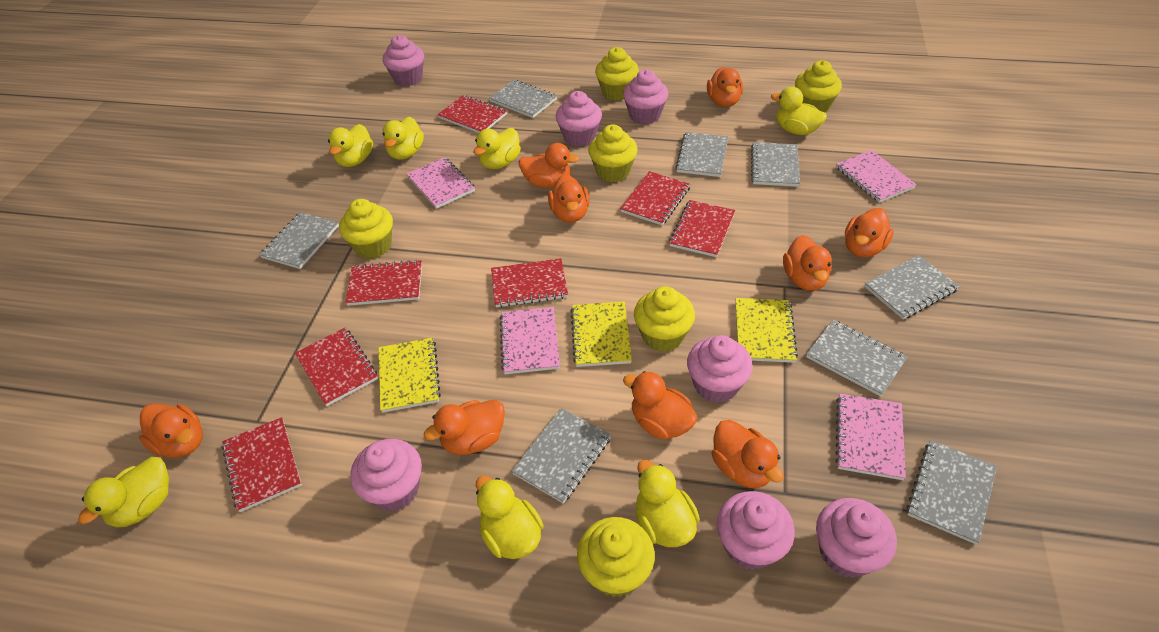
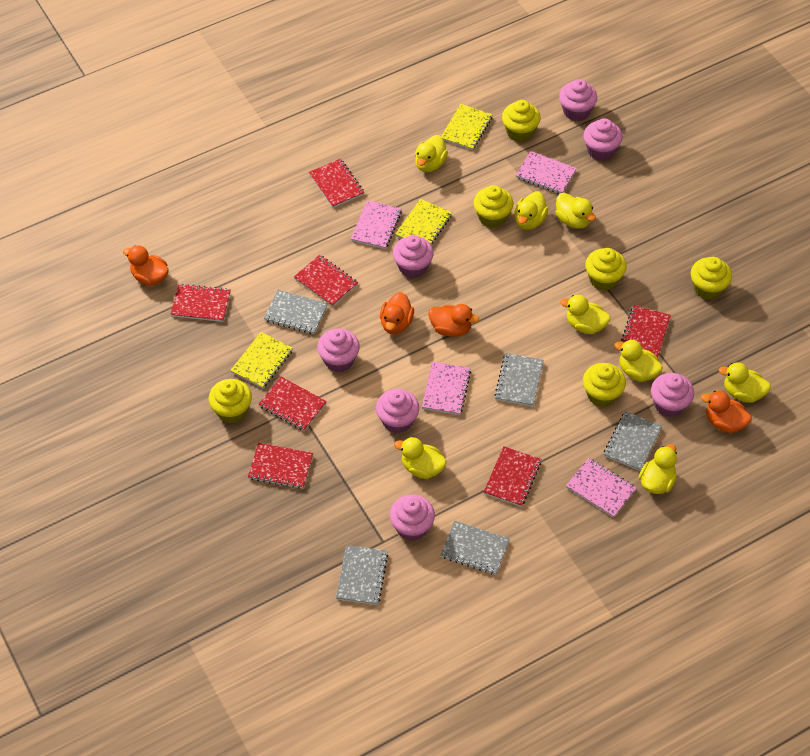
grey notebook: 8 -> 5
orange duck: 9 -> 4
yellow duck: 7 -> 8

